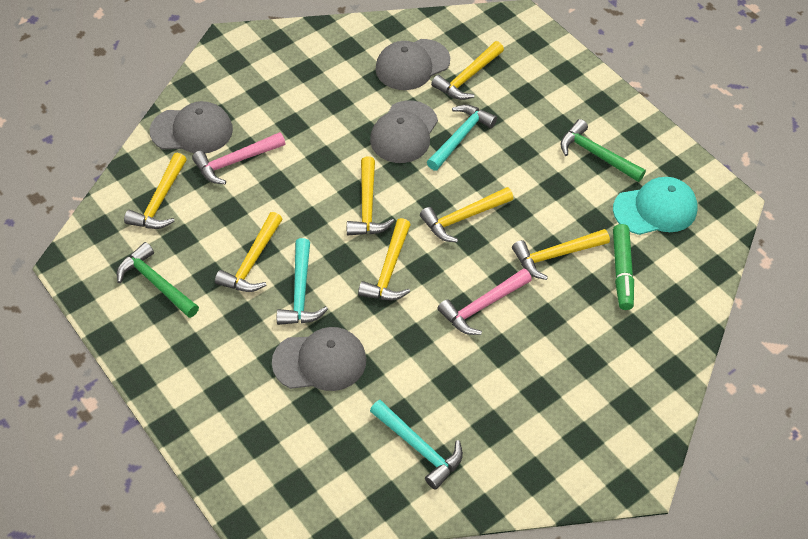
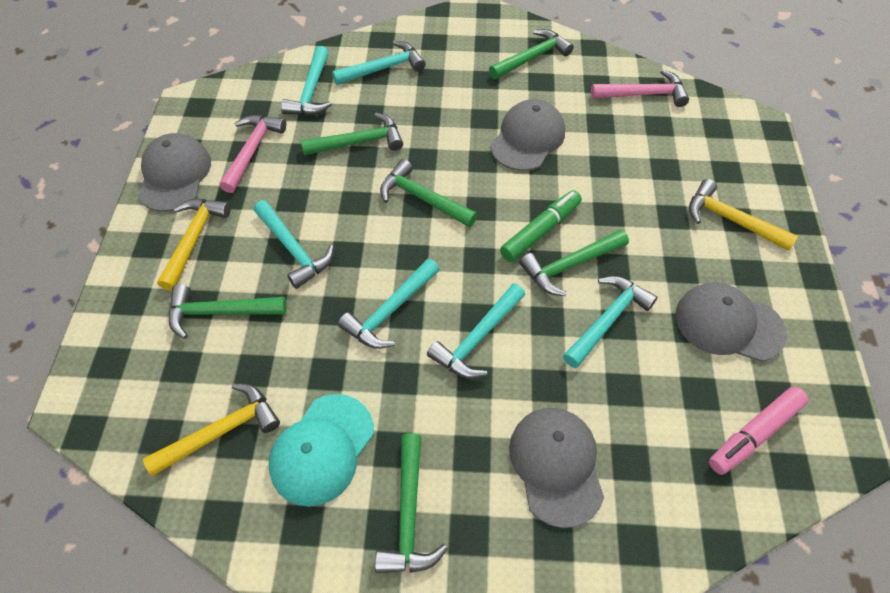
green hammer: 2 -> 6
pink marker: 0 -> 1
turquoise hammer: 3 -> 6
yellow hammer: 7 -> 3

